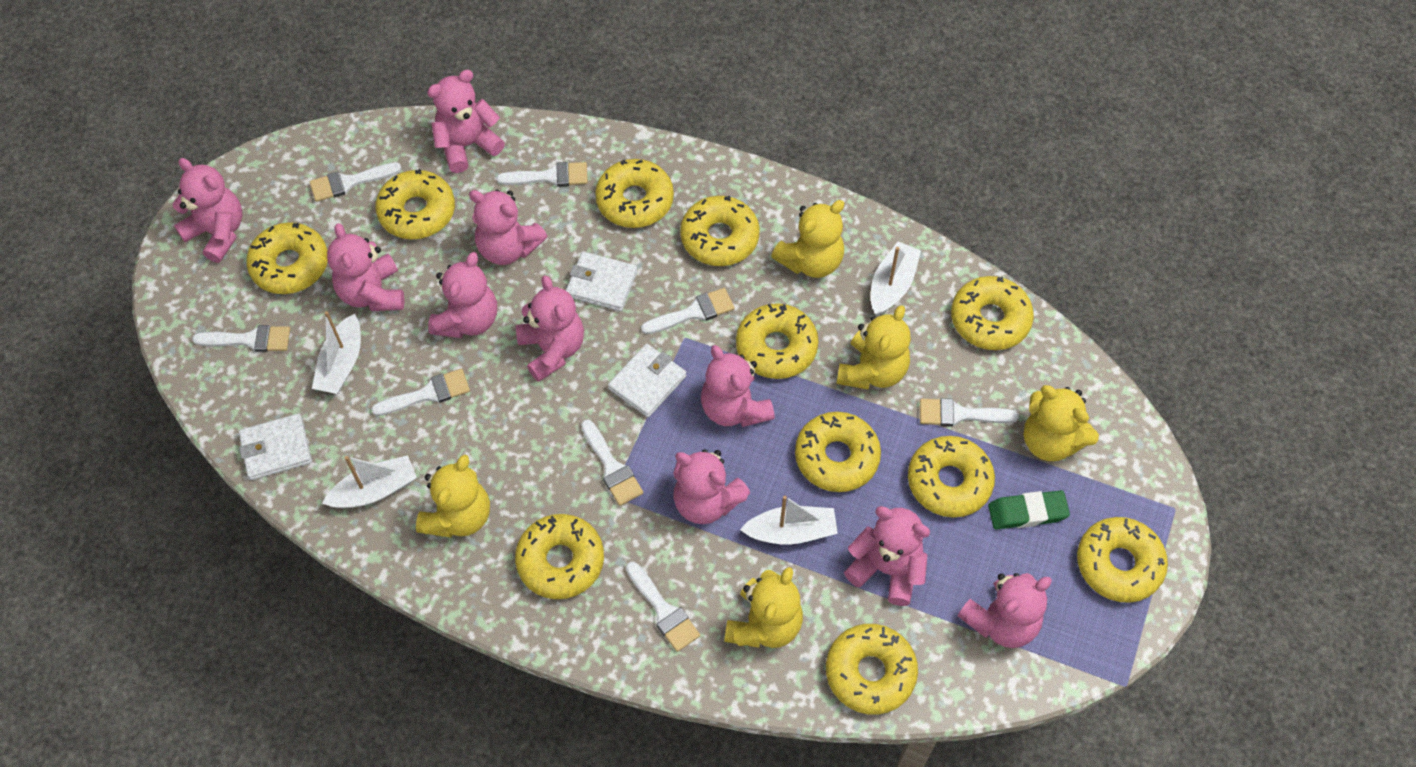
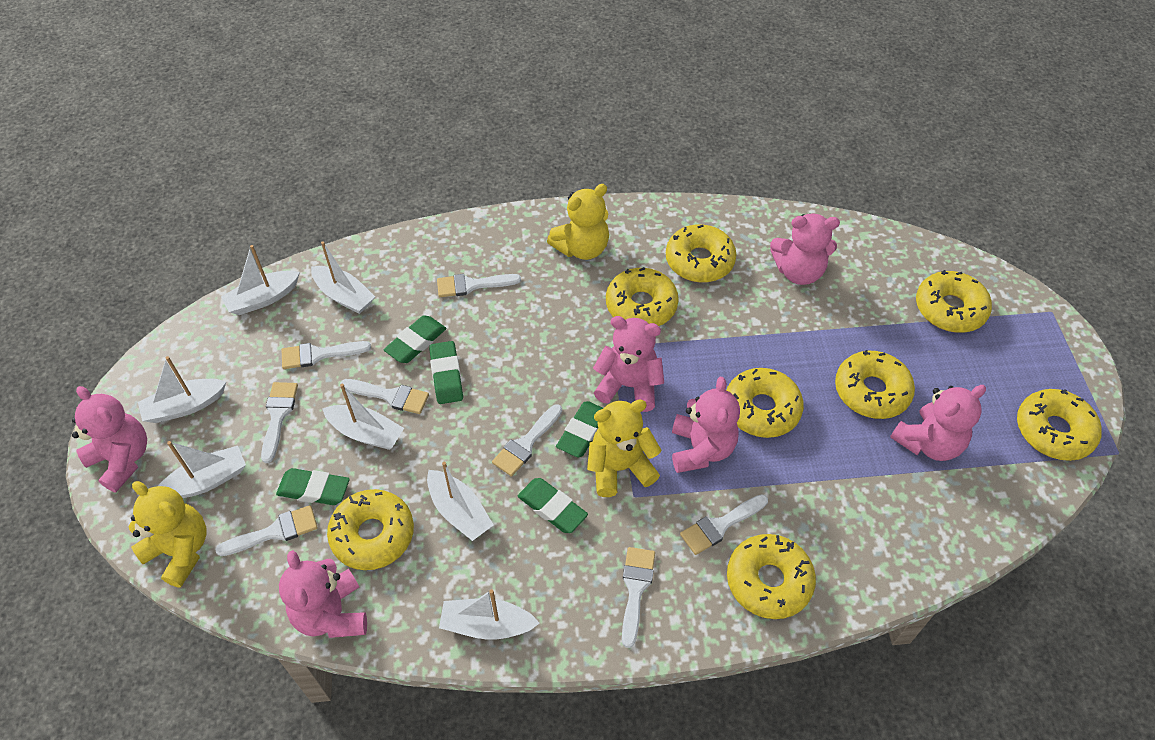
green eraser: 1 -> 5
pink teddy bear: 10 -> 6
white boat: 4 -> 7
white wallet: 3 -> 0
yellow donut: 11 -> 8
yellow teddy bear: 5 -> 3

